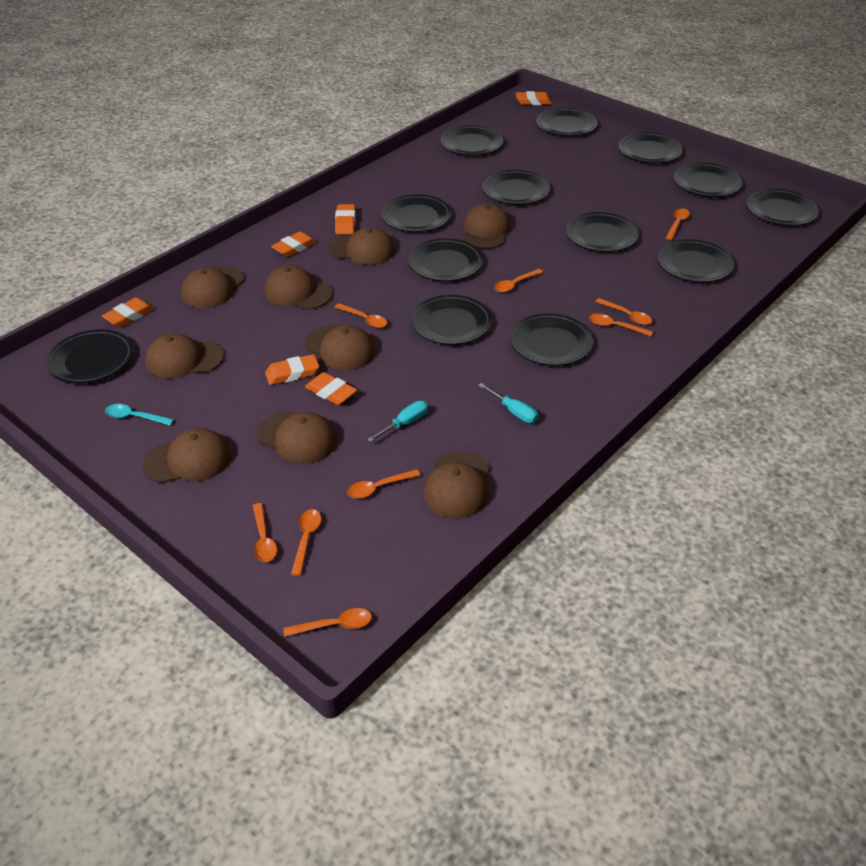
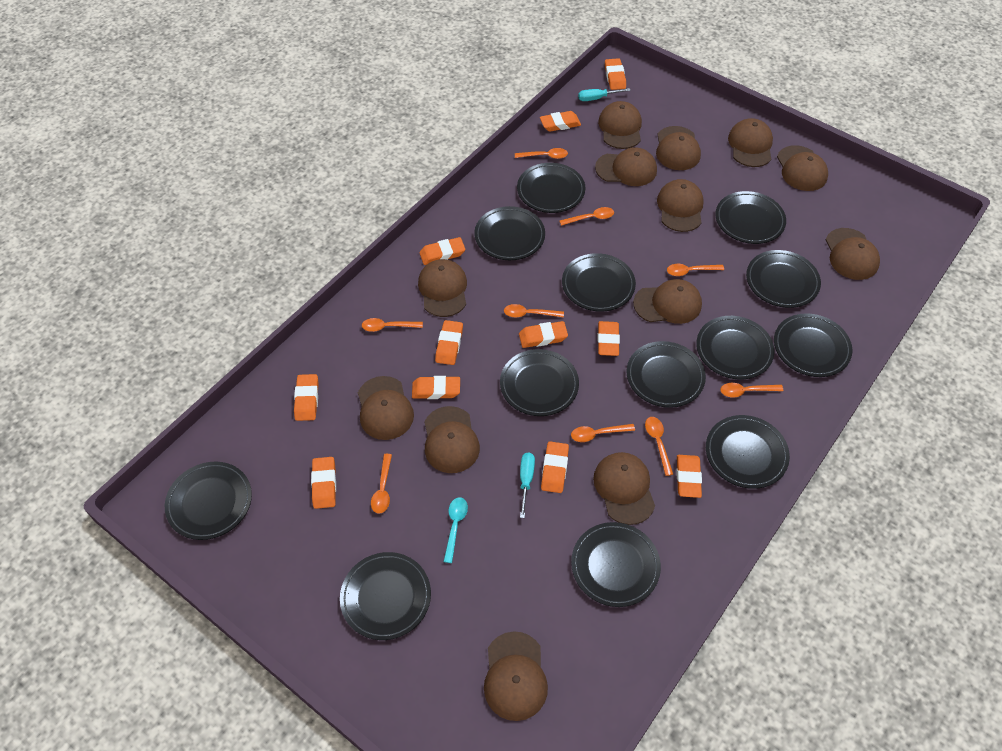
brown cap: 9 -> 13
orange eraser: 6 -> 11

